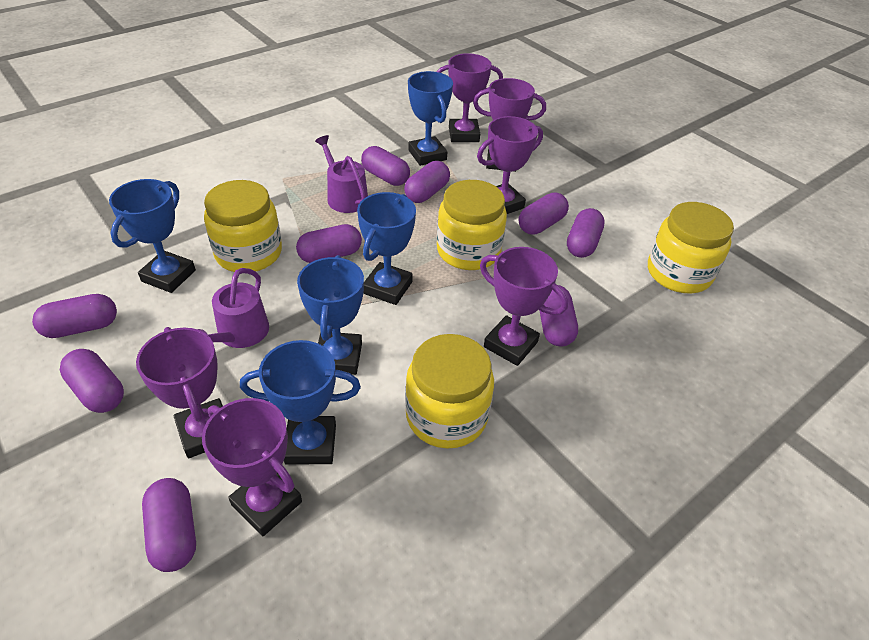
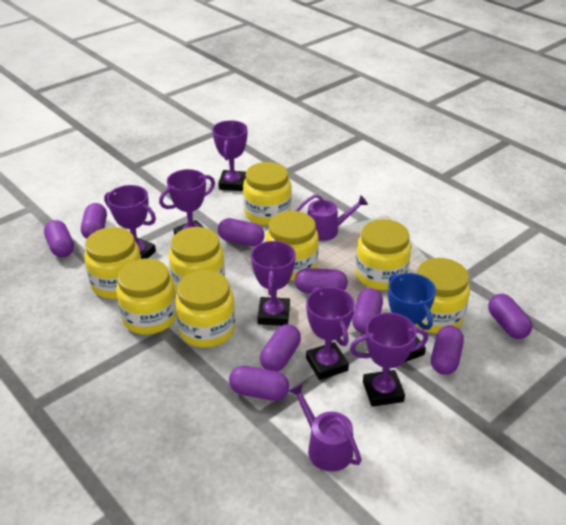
blue trophy: 5 -> 1
yellow jar: 4 -> 8

